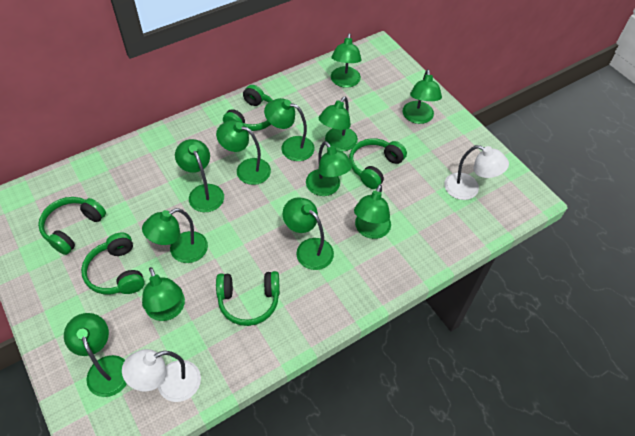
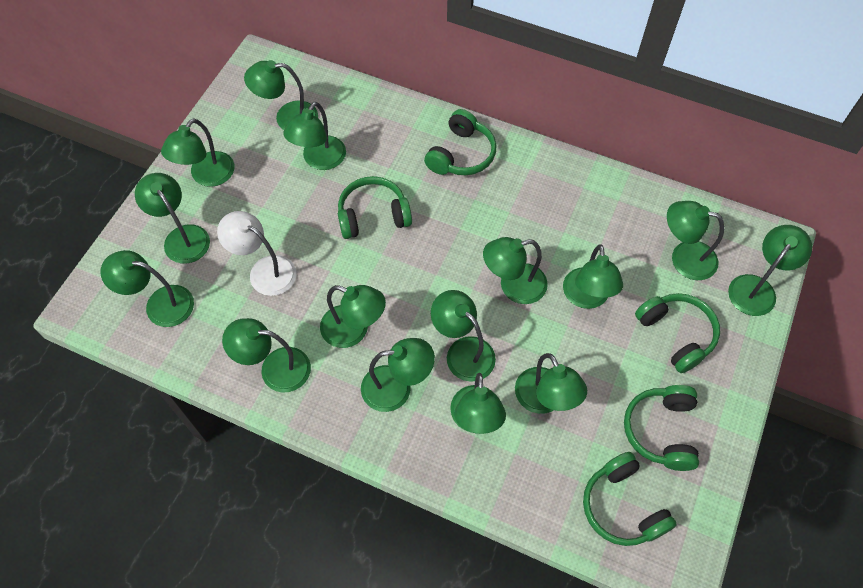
green lamp: 12 -> 15
white lamp: 2 -> 1

